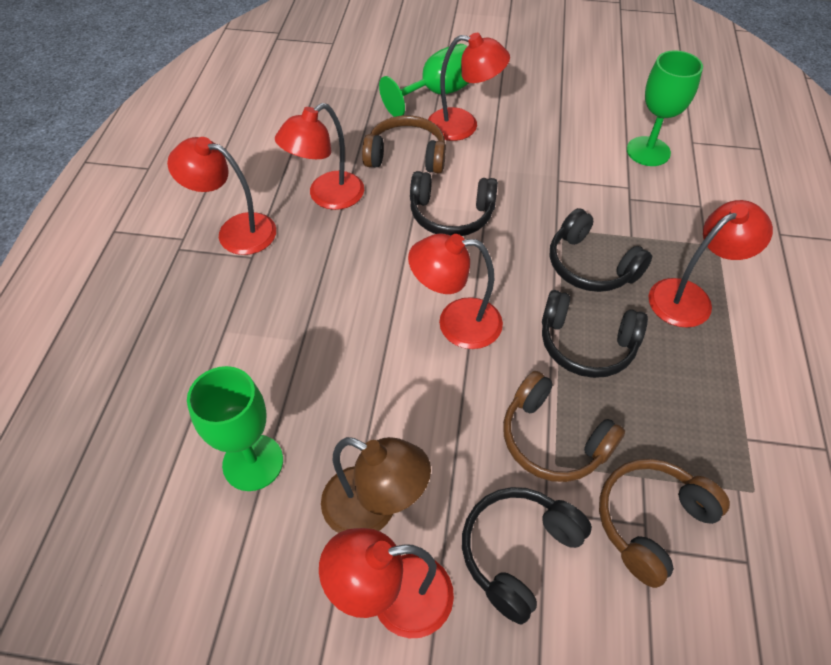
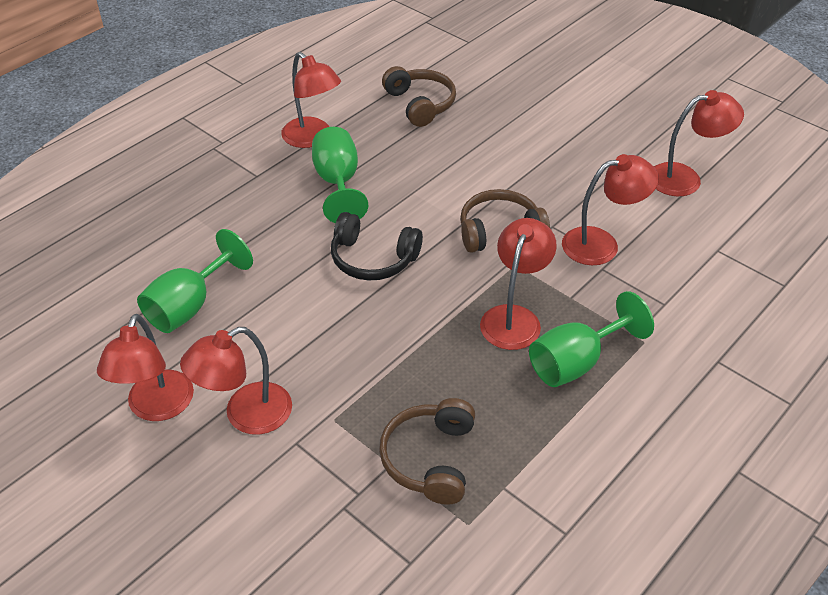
black headphones: 4 -> 1
brown lamp: 1 -> 0

